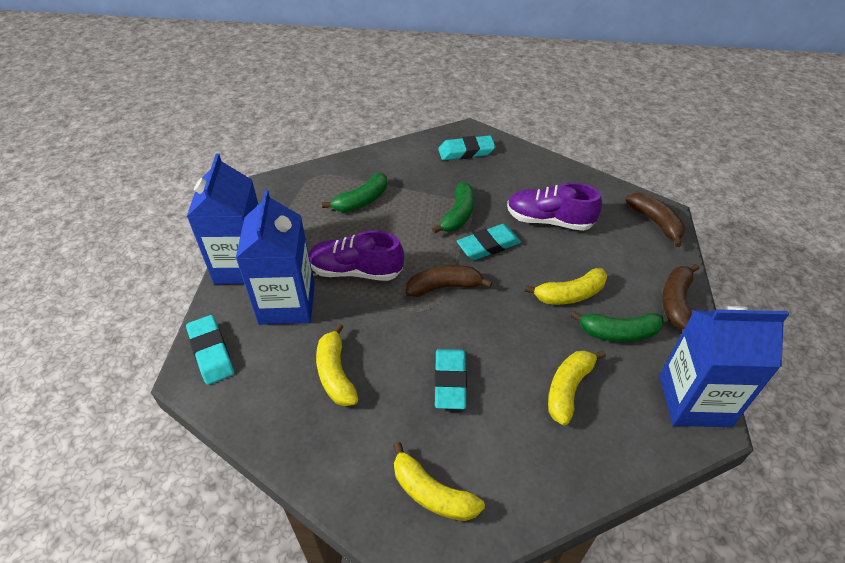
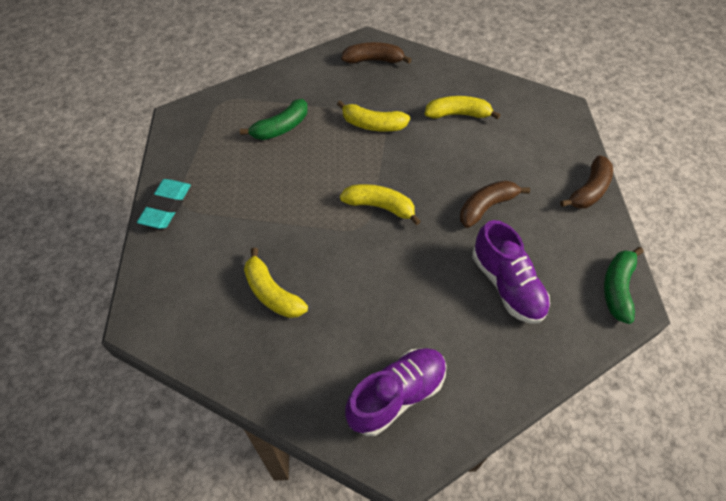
blue carton: 3 -> 0
green banana: 3 -> 2
turquoise eraser: 4 -> 1

